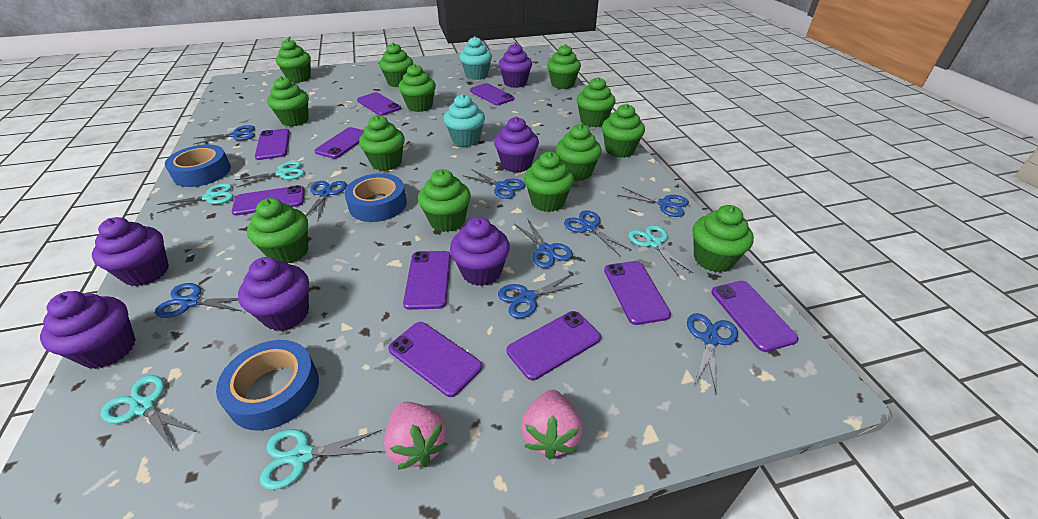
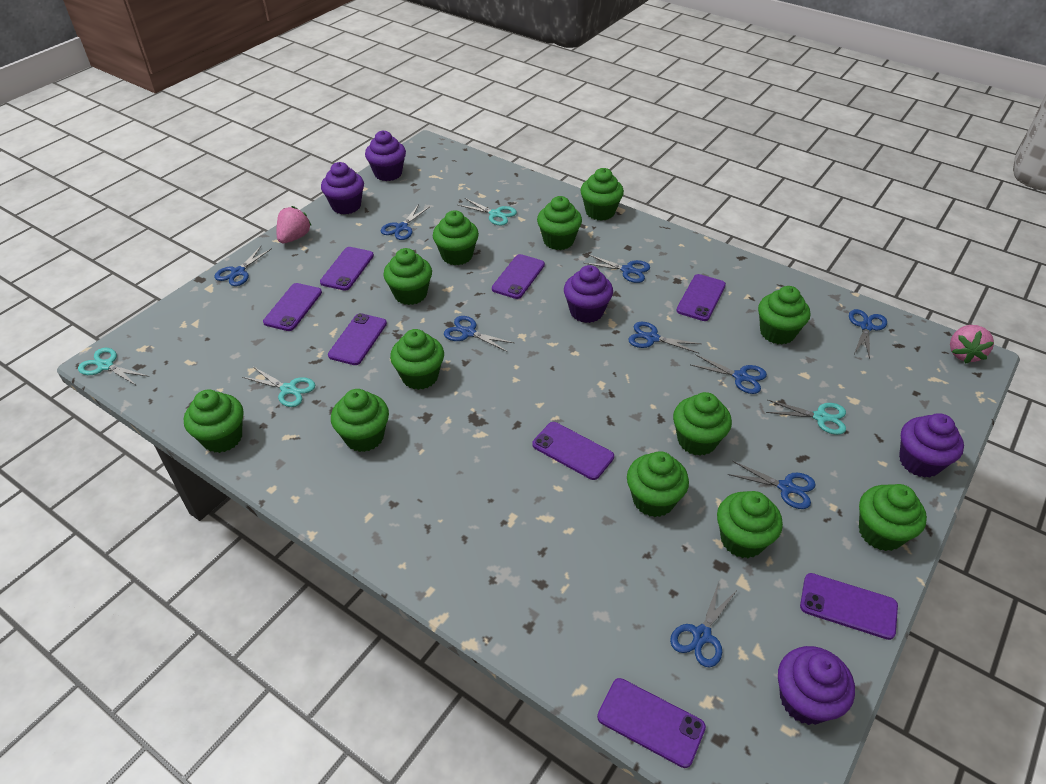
blue tape: 3 -> 0
green cupcake: 13 -> 12
purple cupcake: 6 -> 5
purple phone: 10 -> 8
turquoise cupcake: 2 -> 0
turquoise scissors: 5 -> 4

